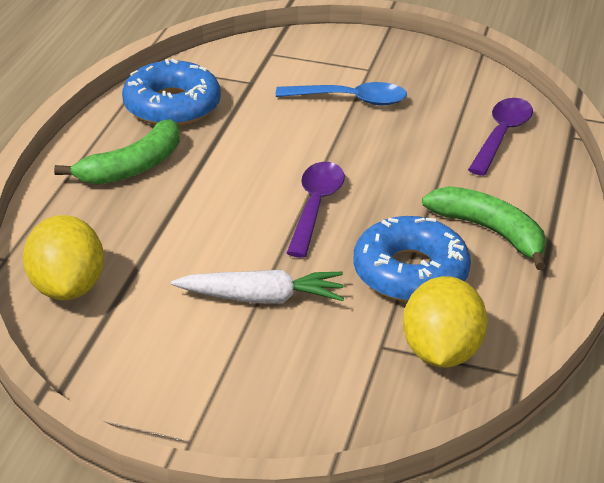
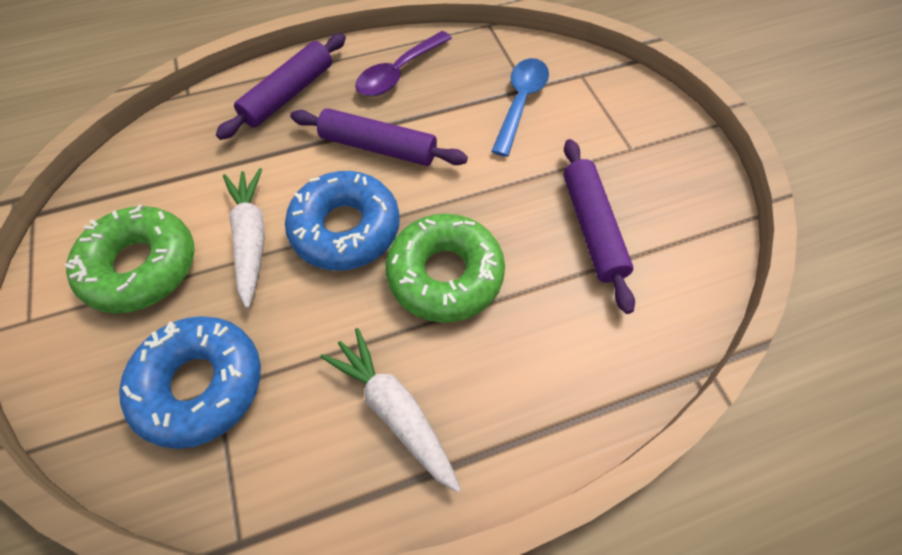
green banana: 2 -> 0
green donut: 0 -> 2
purple rolling pin: 0 -> 3
purple spoon: 2 -> 1
white carrot: 1 -> 2
yellow lemon: 2 -> 0

